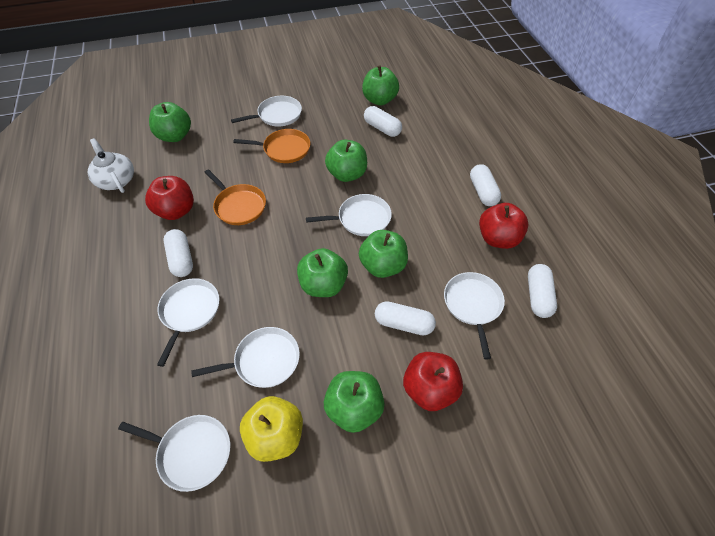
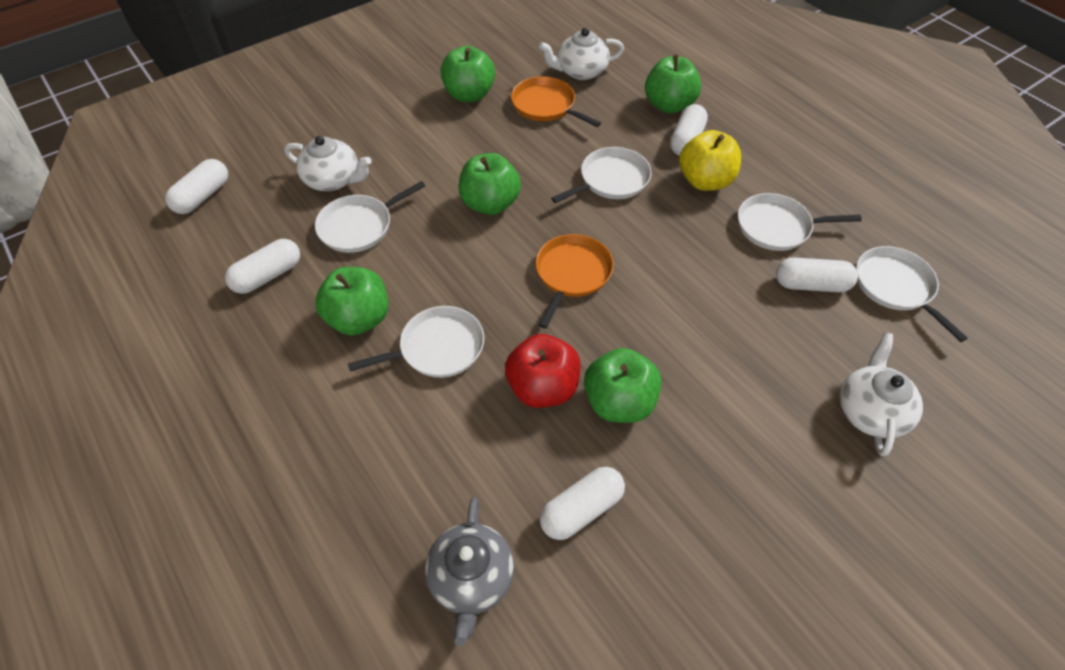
green apple: 6 -> 5
grey teapot: 0 -> 1
red apple: 3 -> 1
white pan: 6 -> 5
white teapot: 1 -> 3

